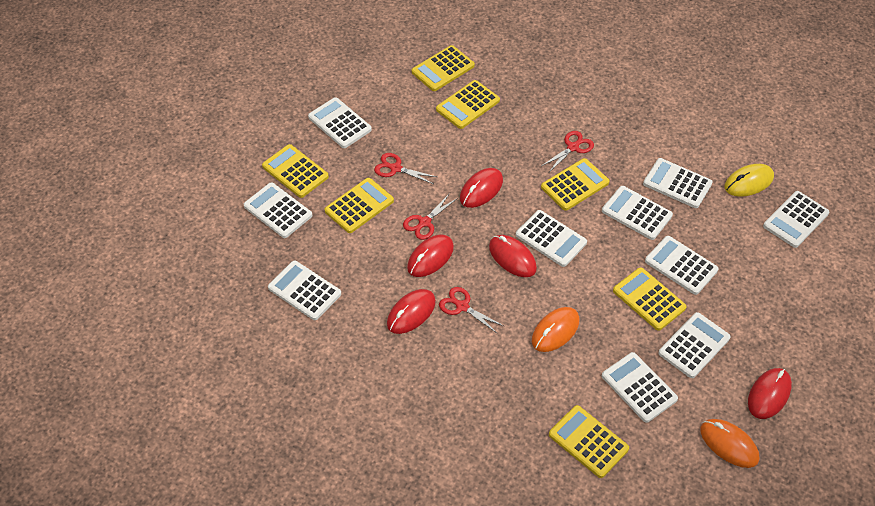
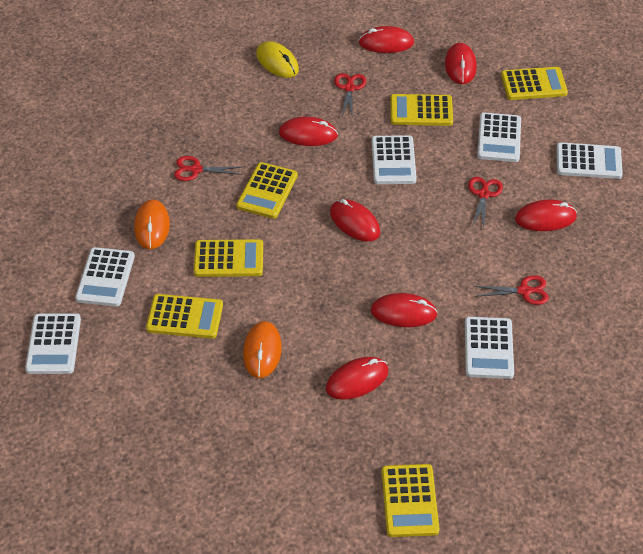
red mouse: 5 -> 7
white calculator: 10 -> 6
yellow calculator: 7 -> 6

